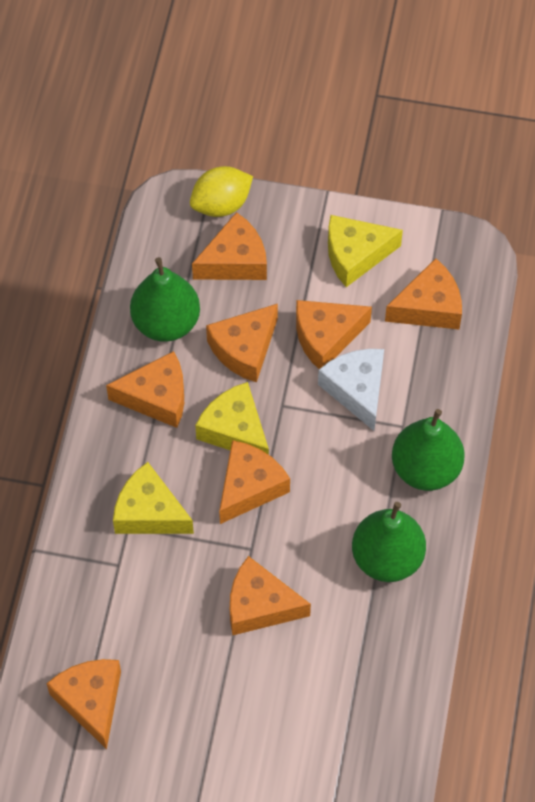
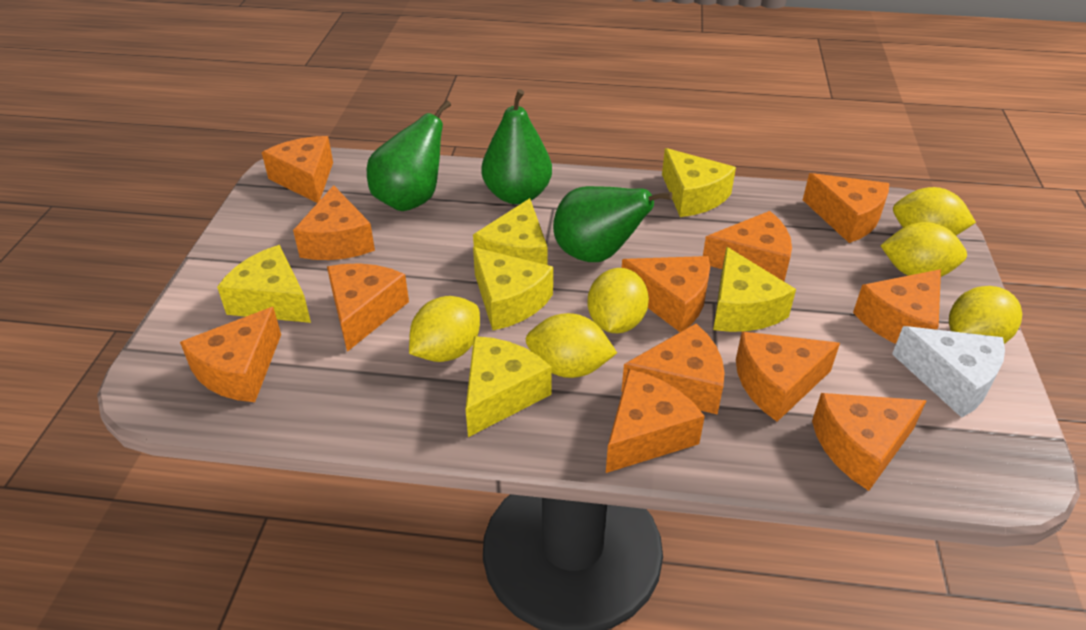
orange cheese: 8 -> 12
yellow cheese: 3 -> 6
yellow lemon: 1 -> 6

